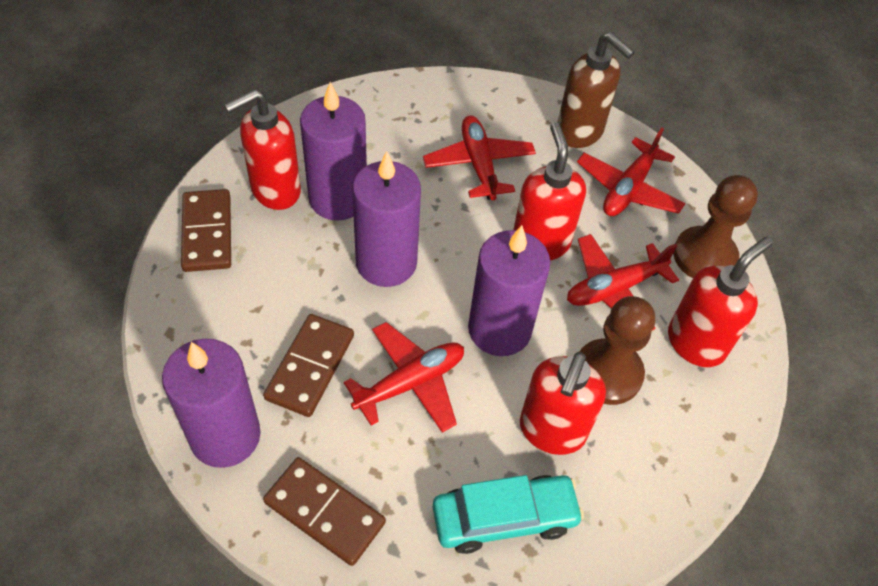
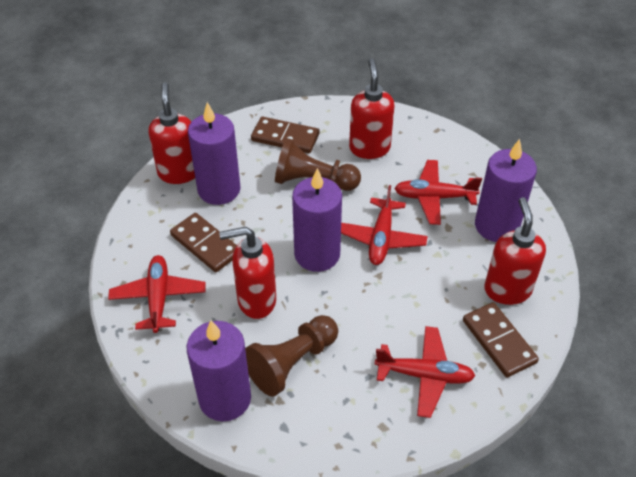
brown soap dispenser: 1 -> 0
turquoise car: 1 -> 0

